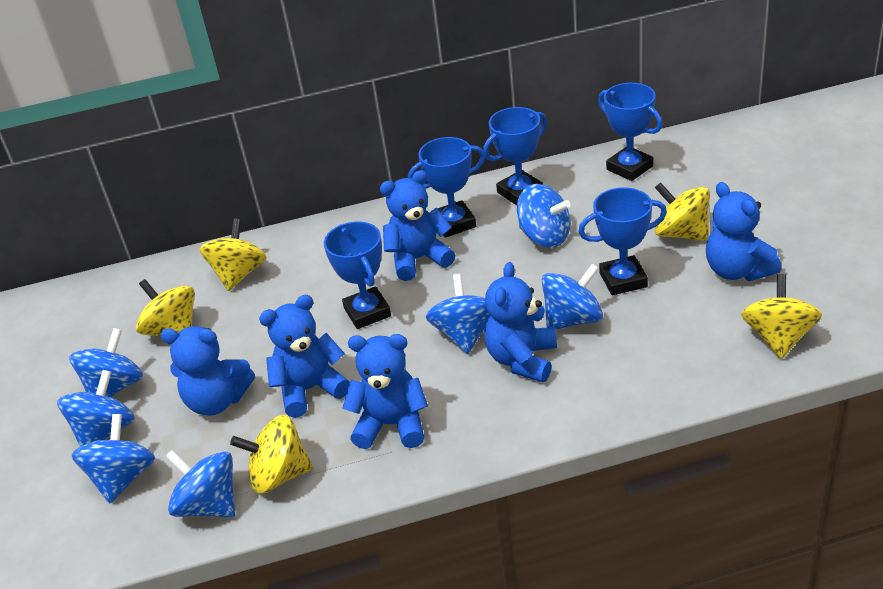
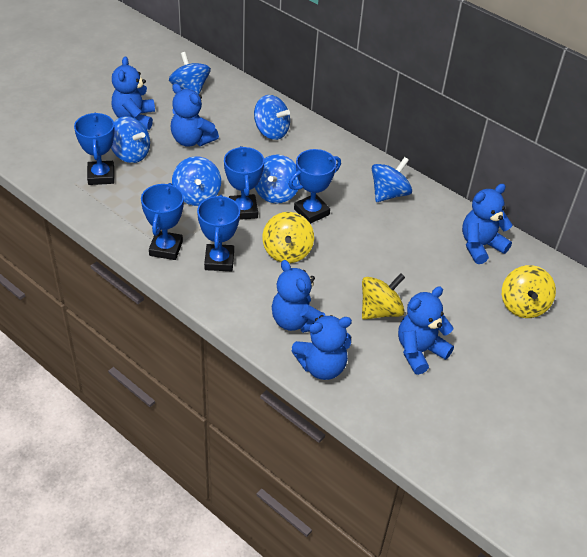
blue spinning top: 7 -> 6
yellow spinning top: 5 -> 3

